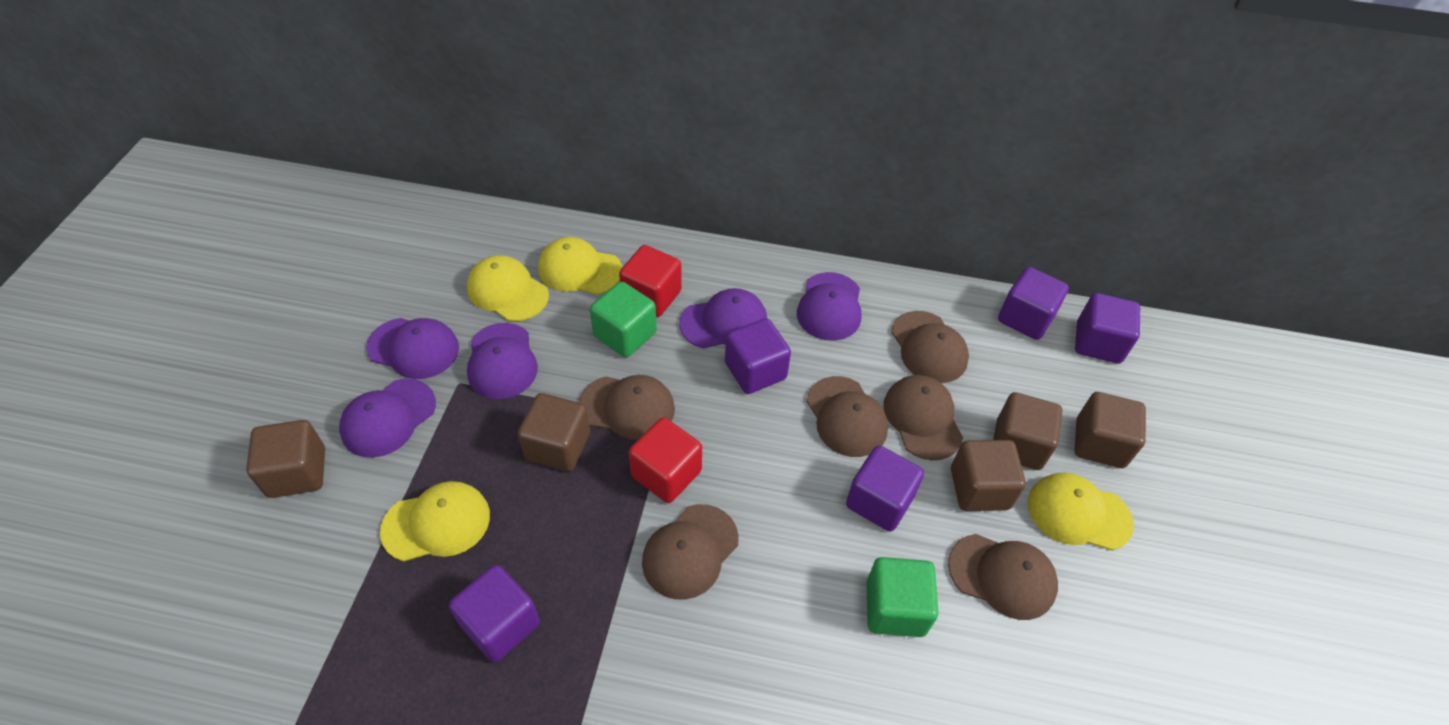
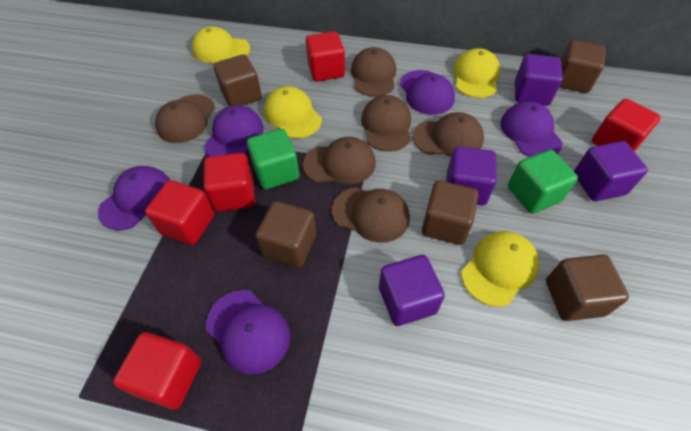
purple cube: 5 -> 4
red cube: 2 -> 5

